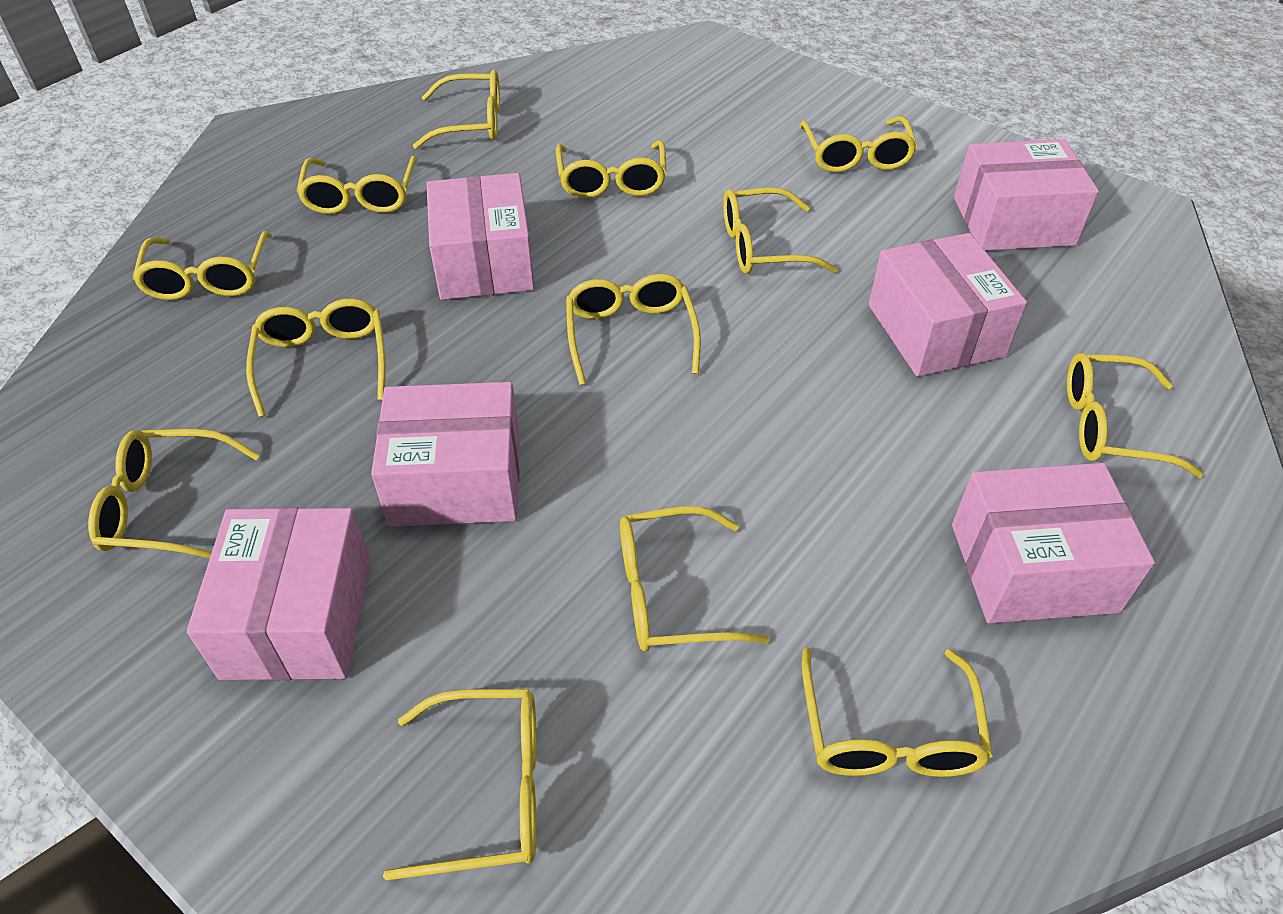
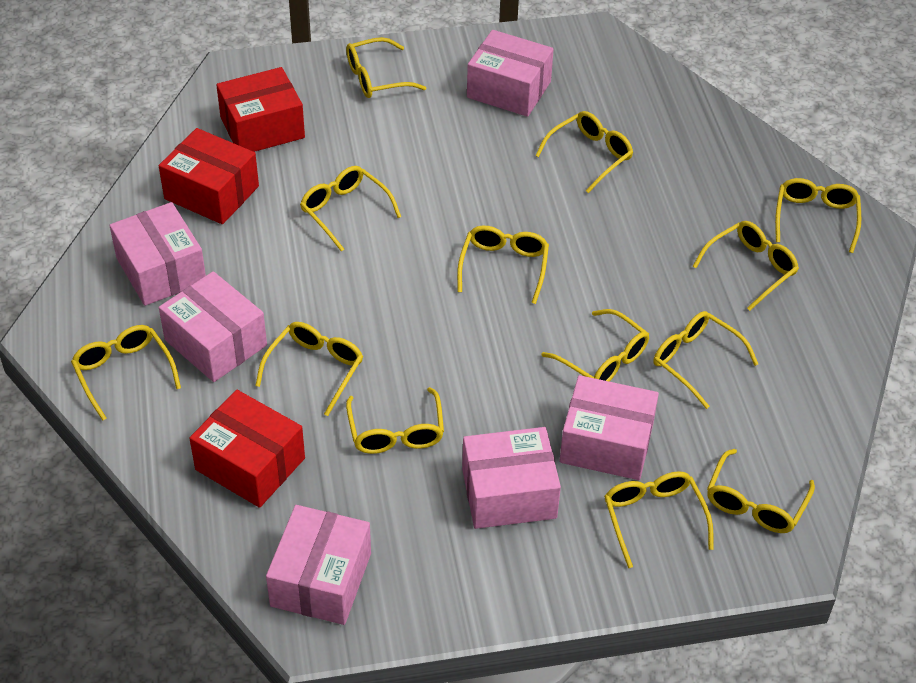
red box: 0 -> 3

